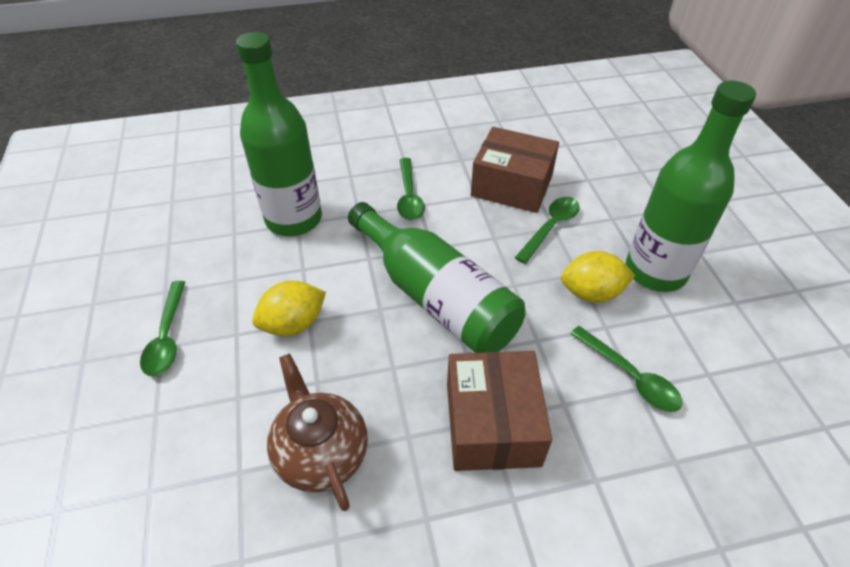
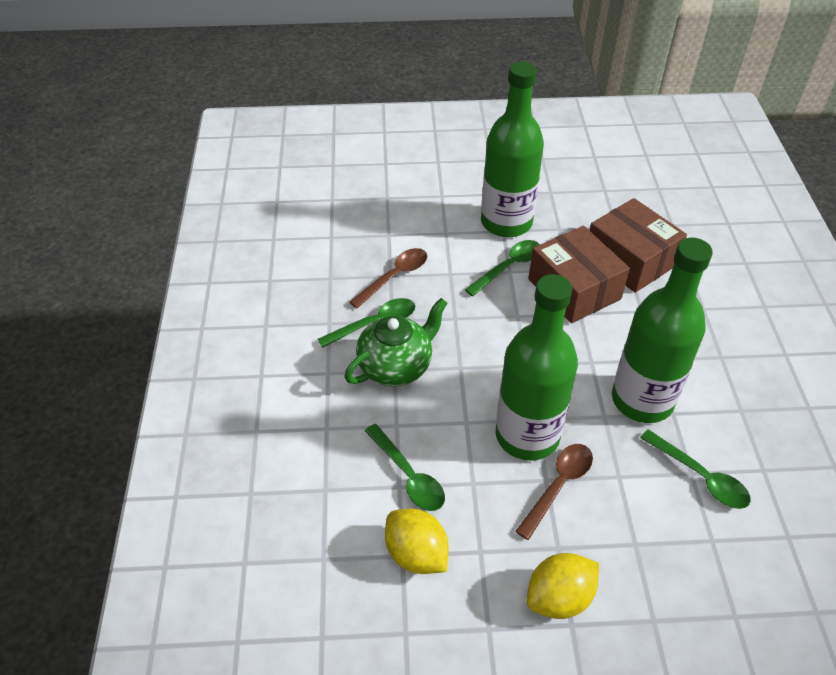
brown spoon: 0 -> 2
brown teapot: 1 -> 0
green teapot: 0 -> 1

